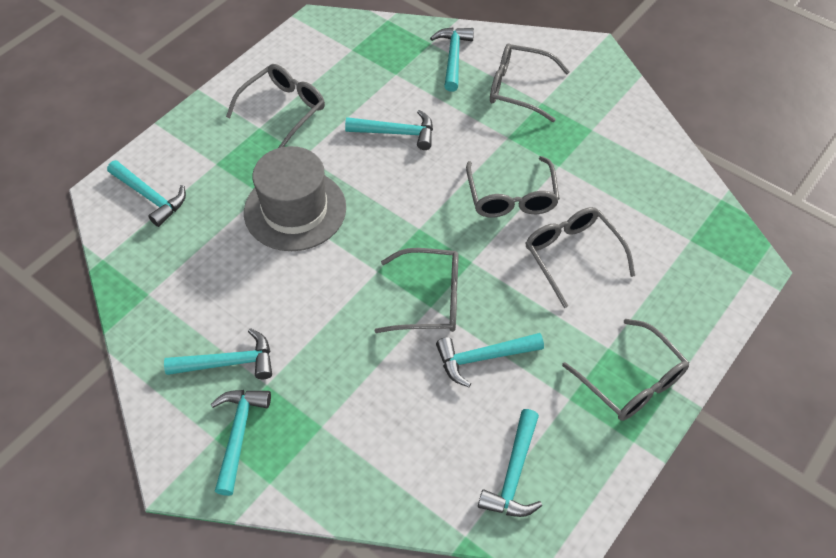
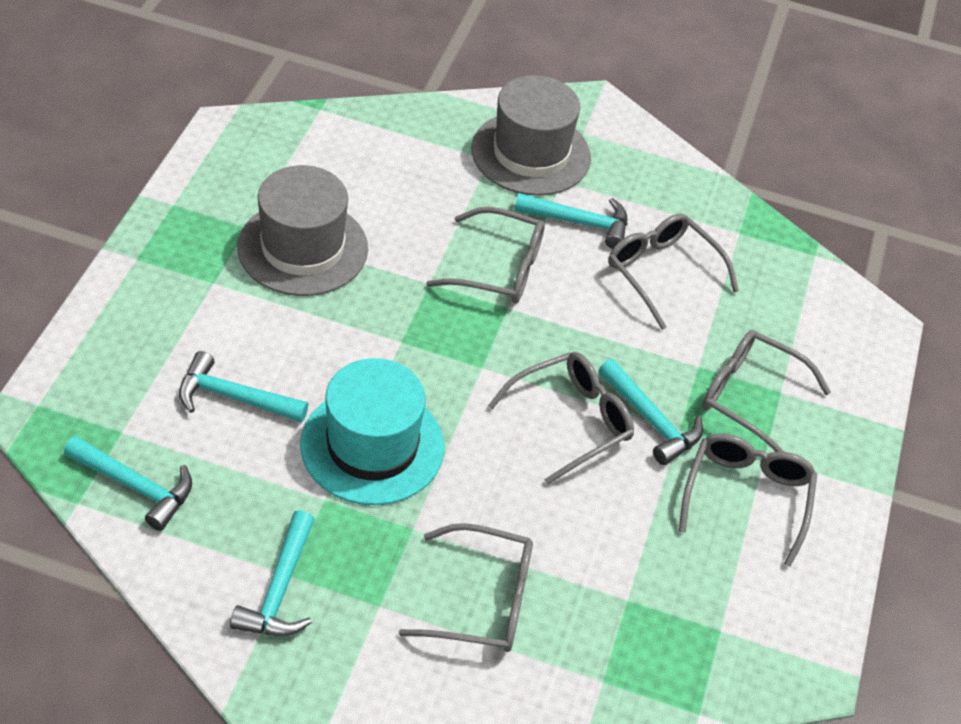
grey hat: 1 -> 2
turquoise hammer: 7 -> 5
turquoise hat: 0 -> 1

